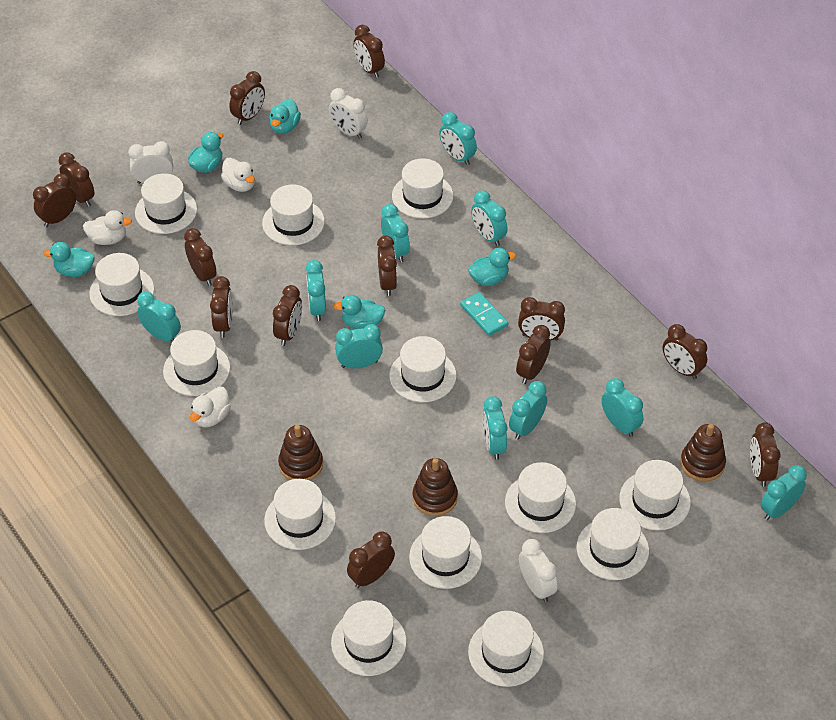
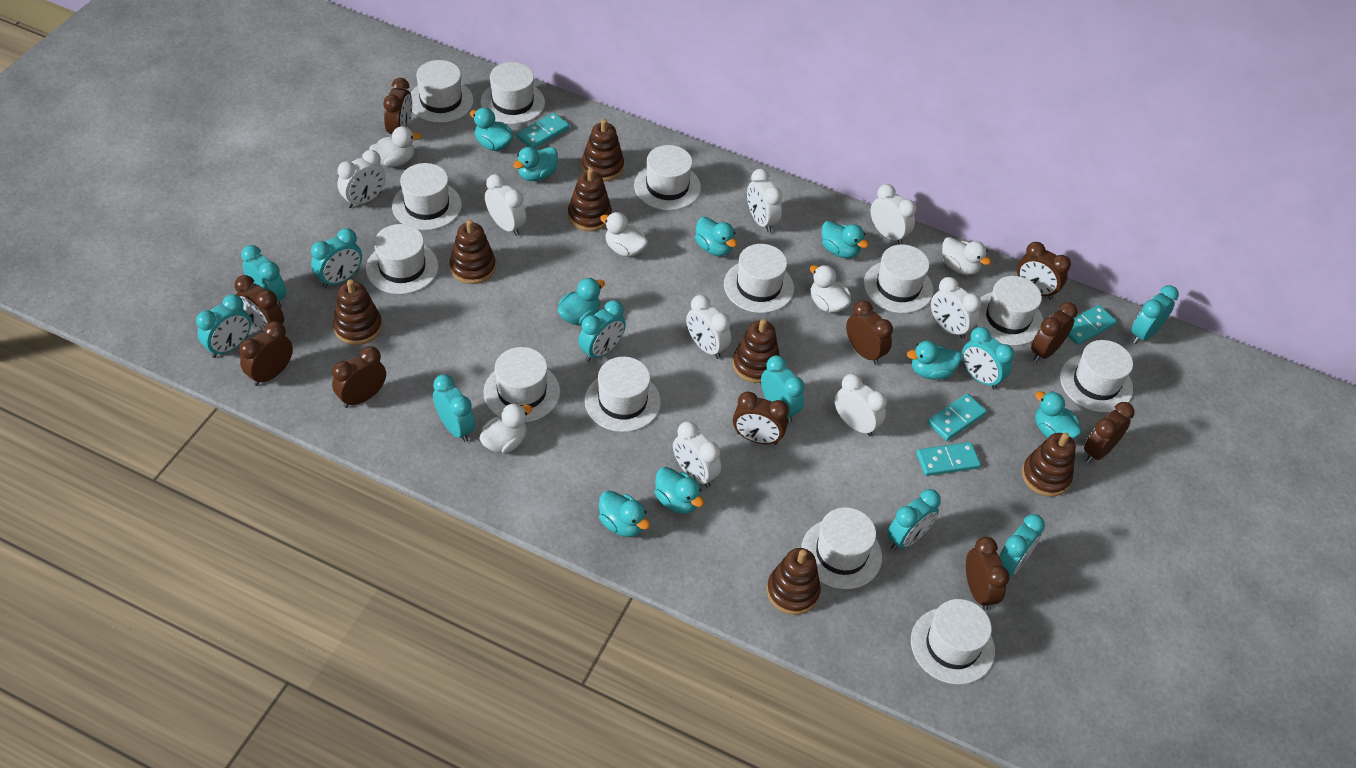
brown clock: 13 -> 10
brown stacking toy: 3 -> 7
turquoise domino: 1 -> 4
turquoise duck: 5 -> 9
white clock: 3 -> 8
white duck: 3 -> 5

